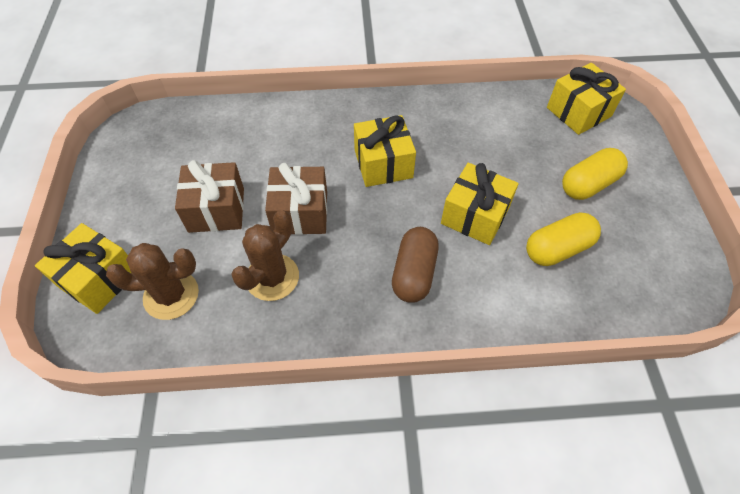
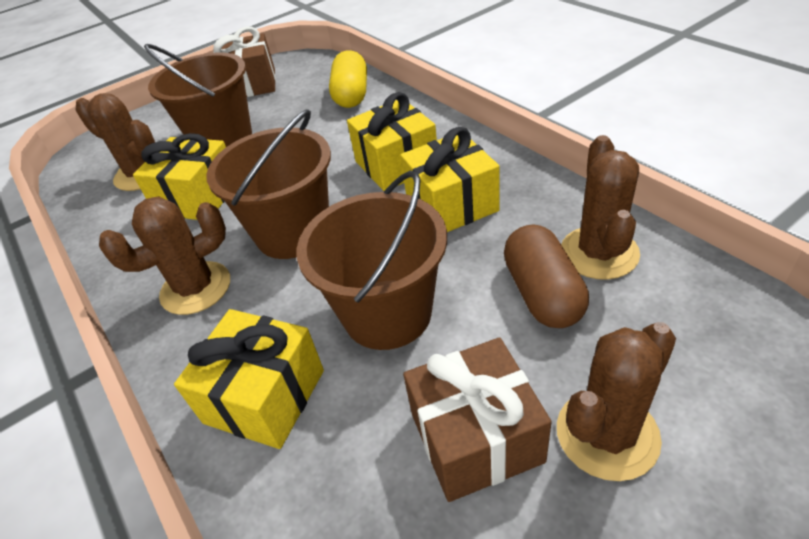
brown bucket: 0 -> 3
brown cactus: 2 -> 4
yellow capsule: 2 -> 1

